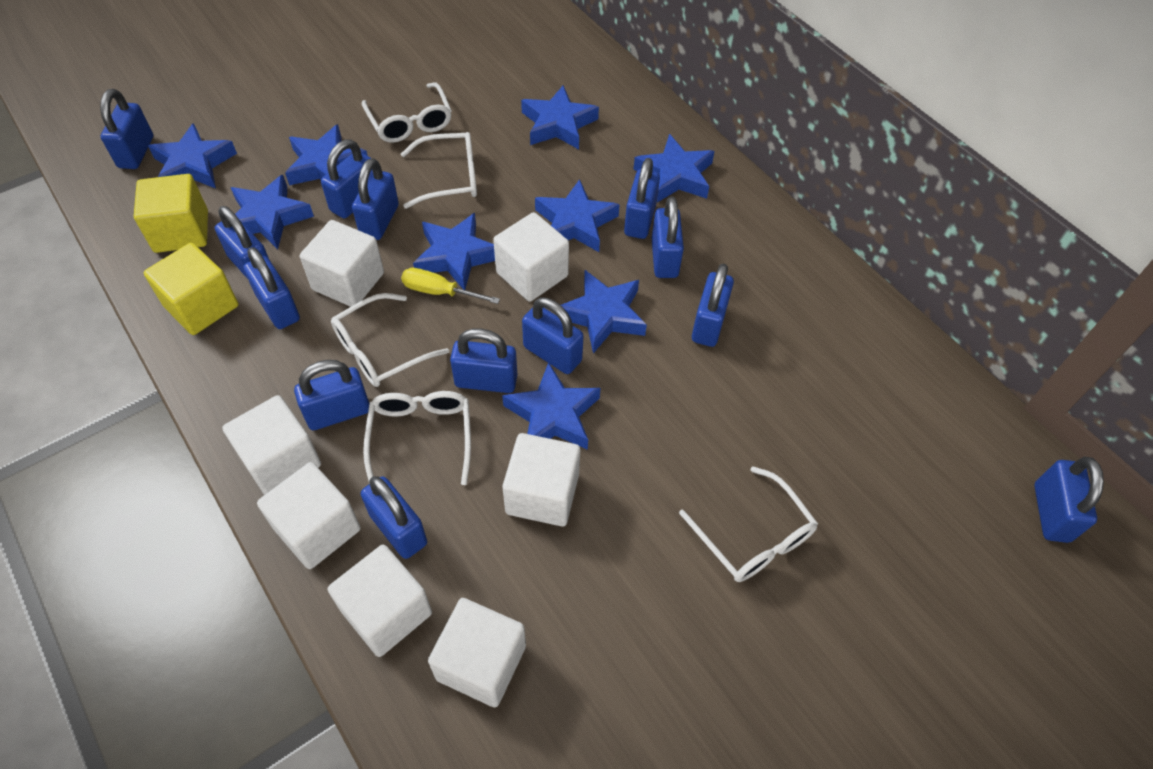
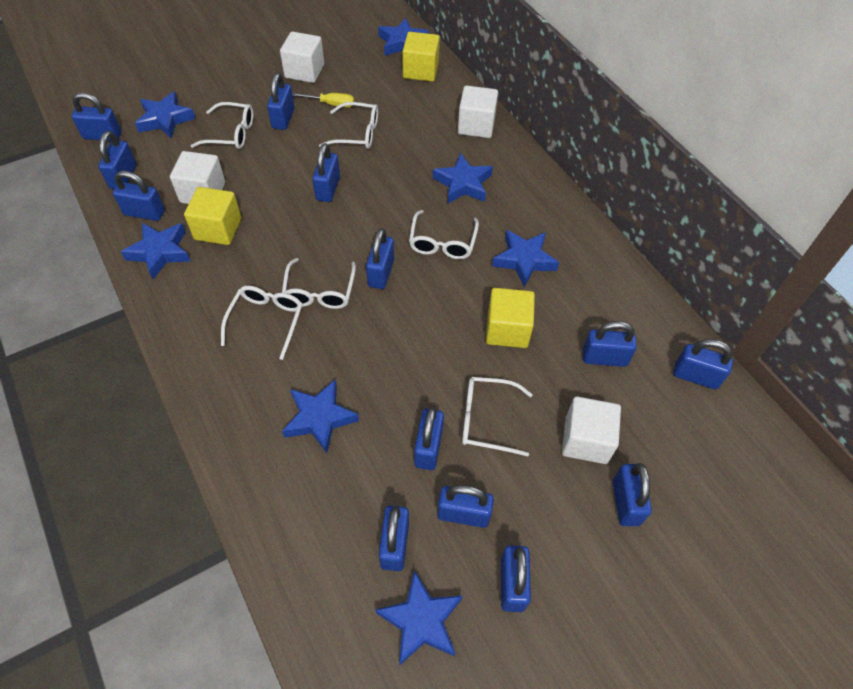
blue star: 9 -> 7
white cube: 7 -> 4
white glasses: 5 -> 6
yellow cube: 2 -> 3

